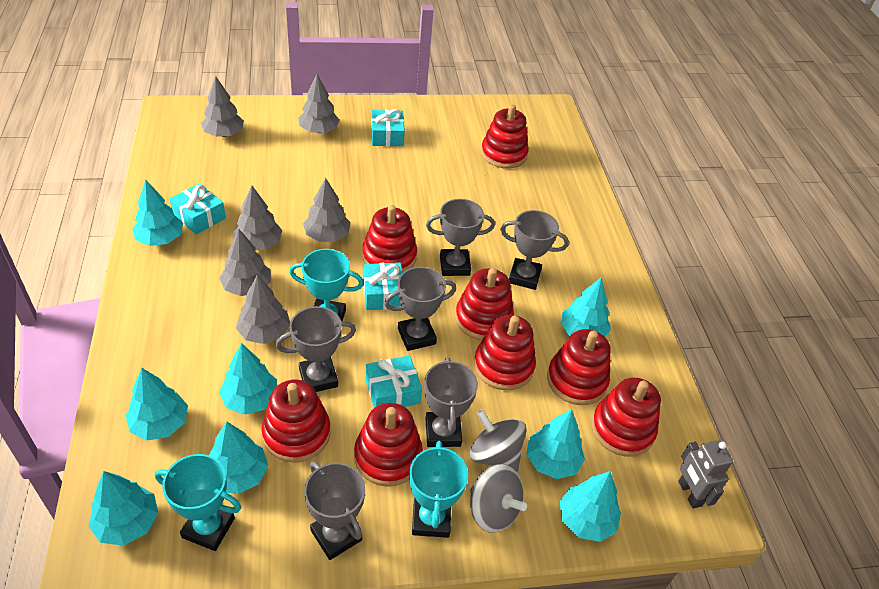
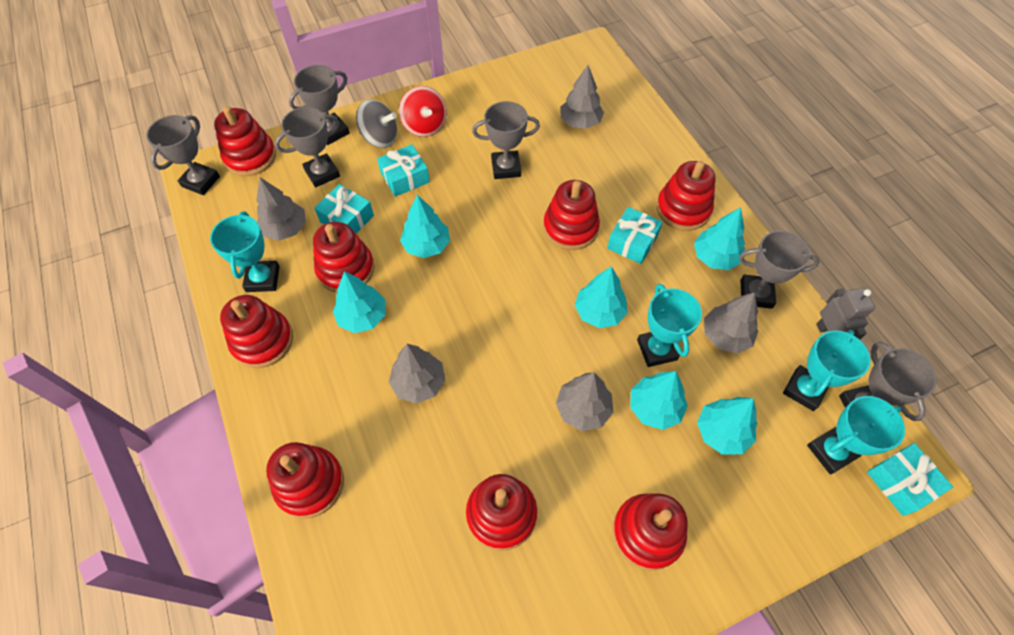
grey spinning top: 2 -> 1
grey tree: 6 -> 5
red spinning top: 0 -> 1
turquoise tree: 8 -> 6
turquoise trophy: 3 -> 4

